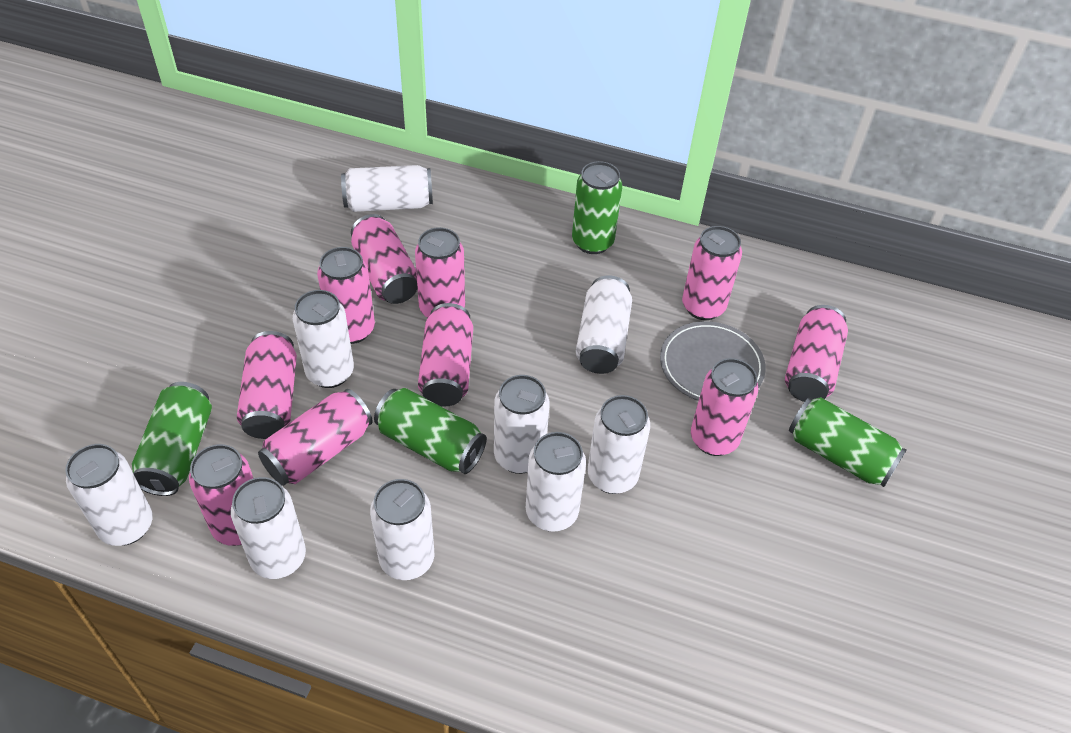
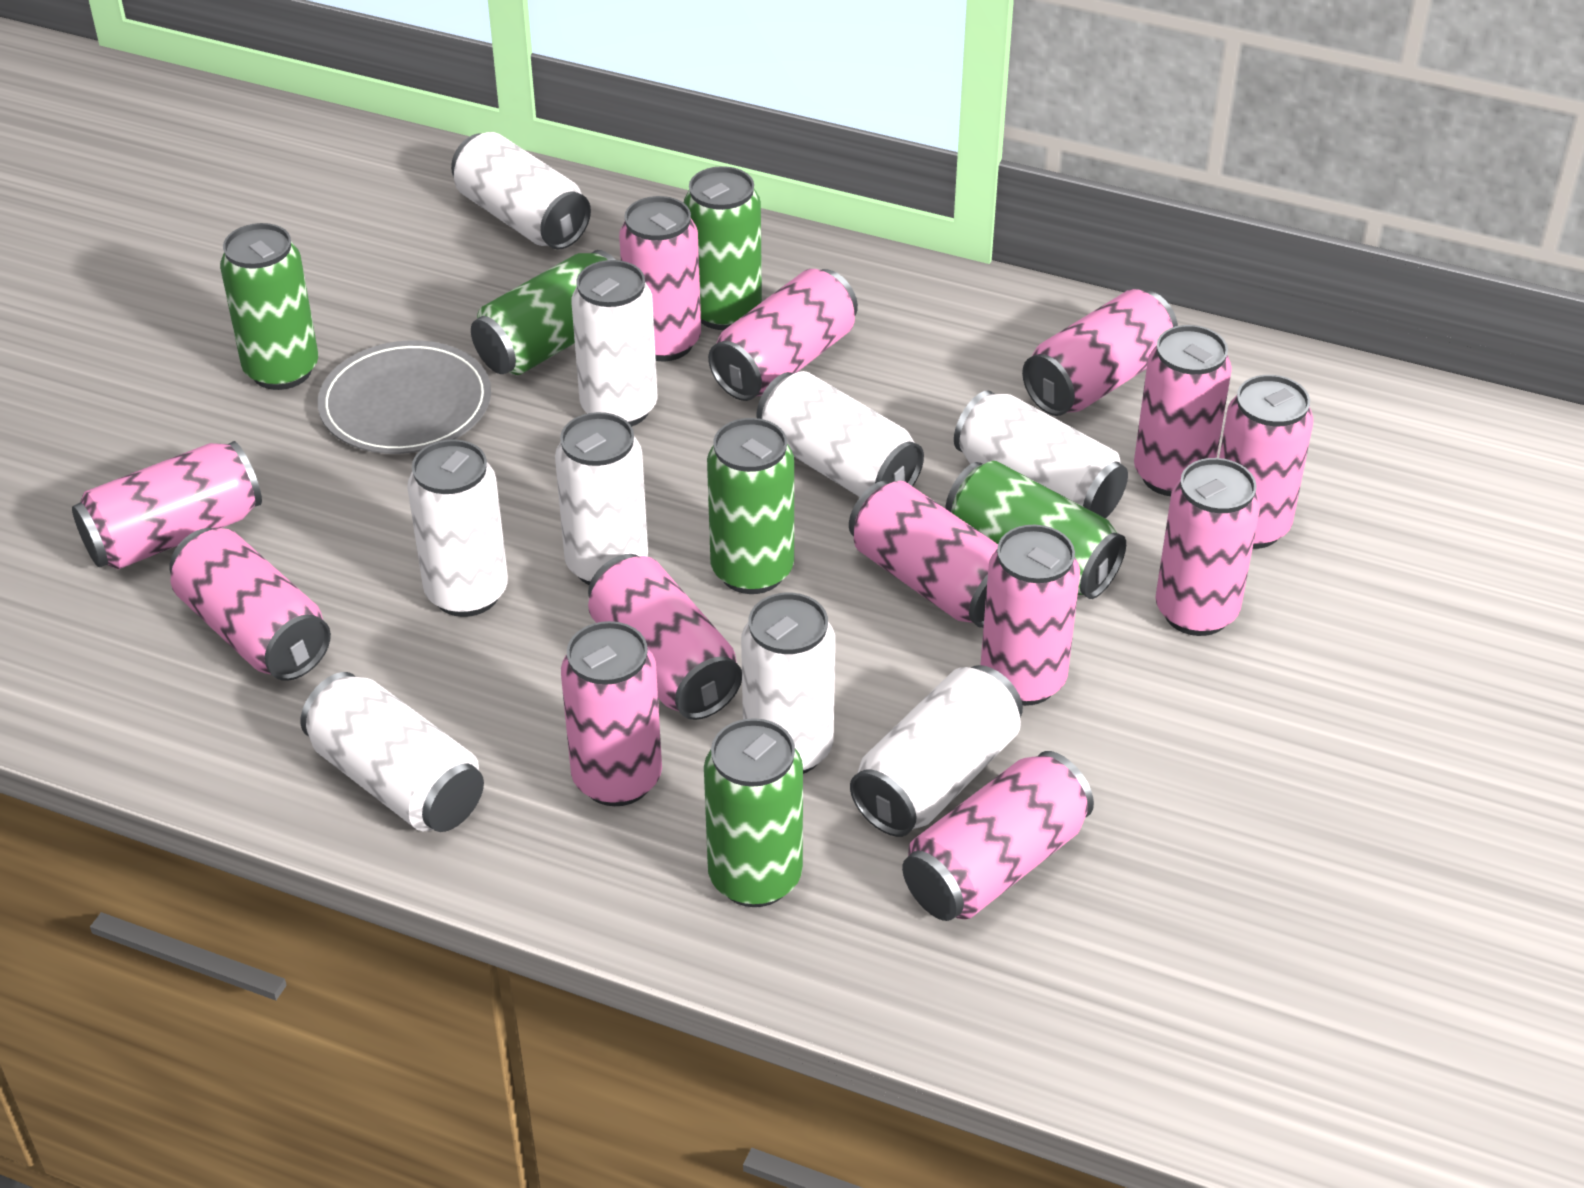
green can: 4 -> 6
pink can: 10 -> 13

